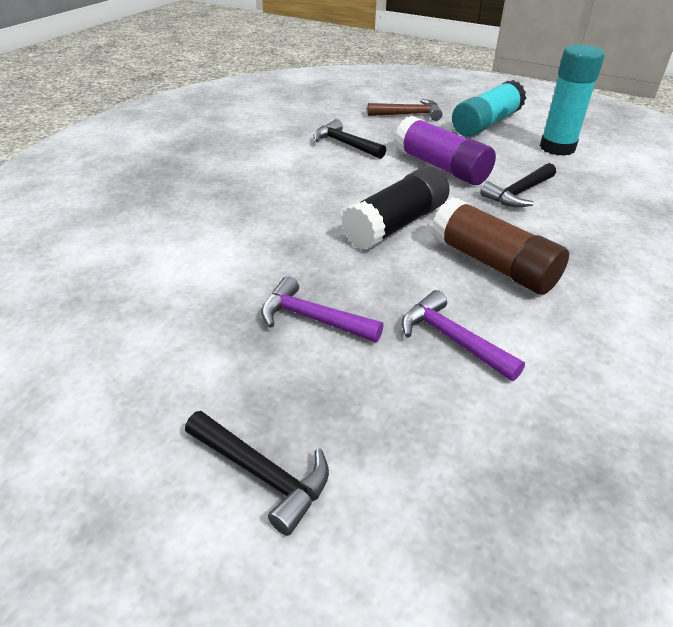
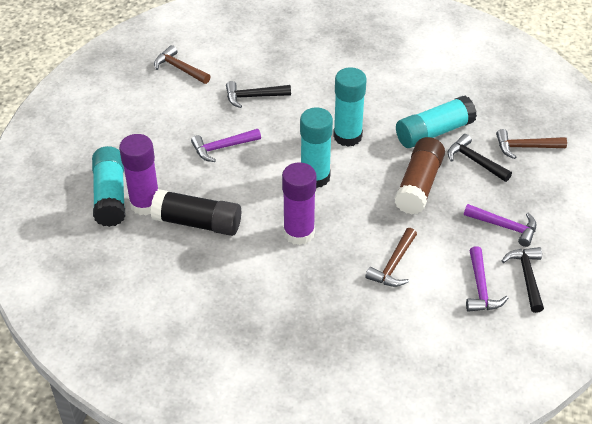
brown hammer: 1 -> 3
purple glue stick: 1 -> 2
purple hammer: 2 -> 3
turquoise glue stick: 2 -> 4

